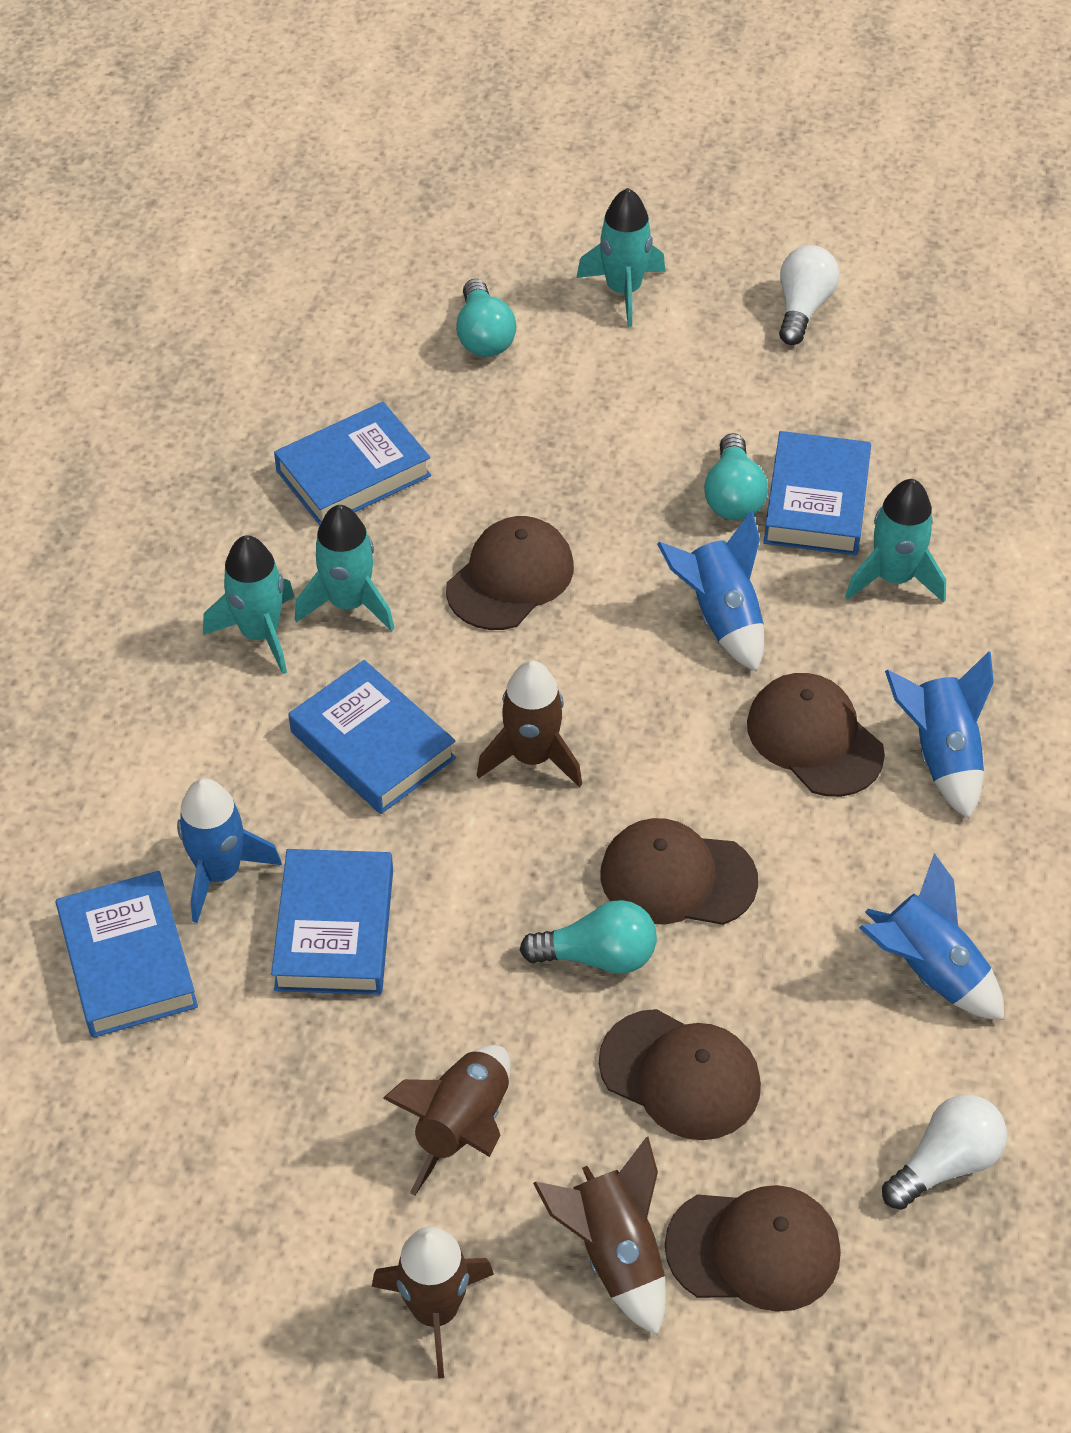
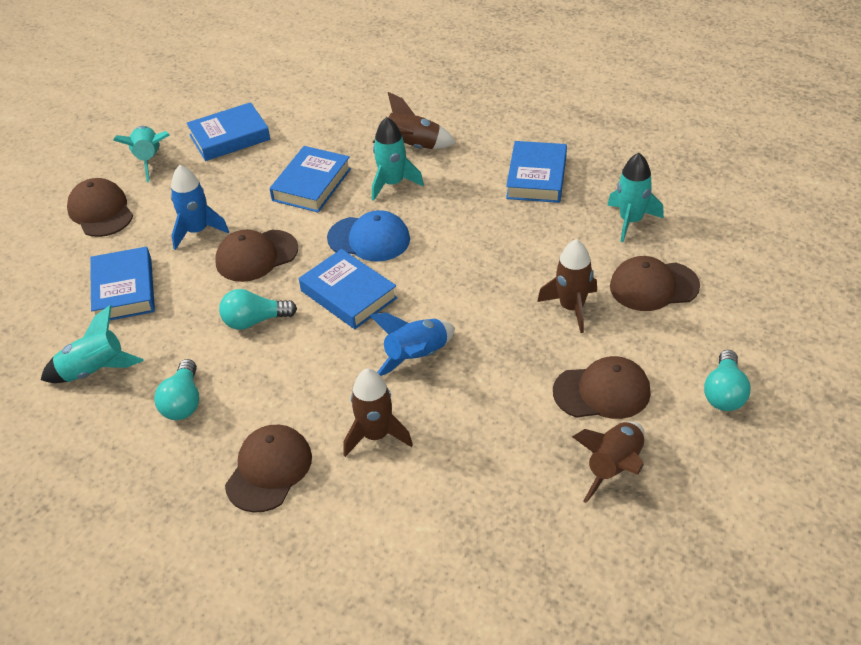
blue cap: 0 -> 1
blue rocket: 4 -> 2
white light bulb: 2 -> 0

